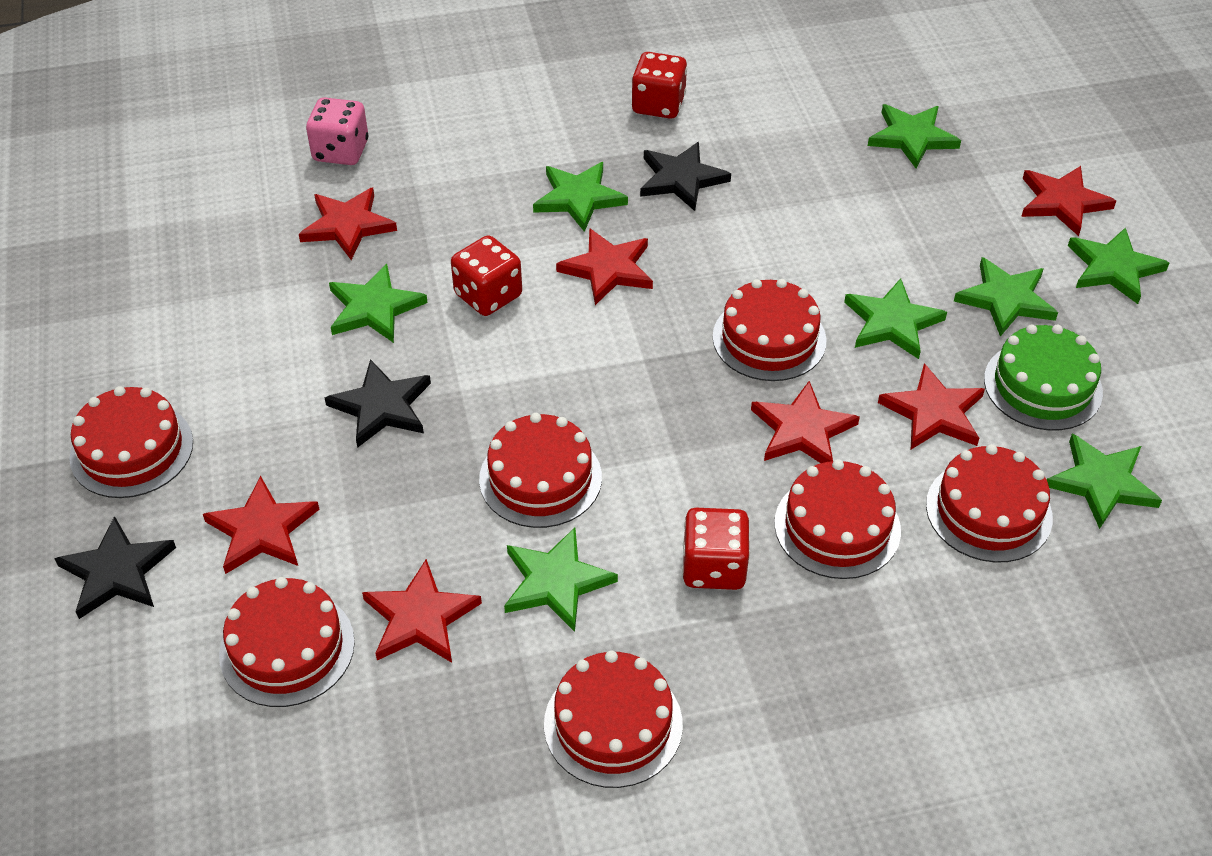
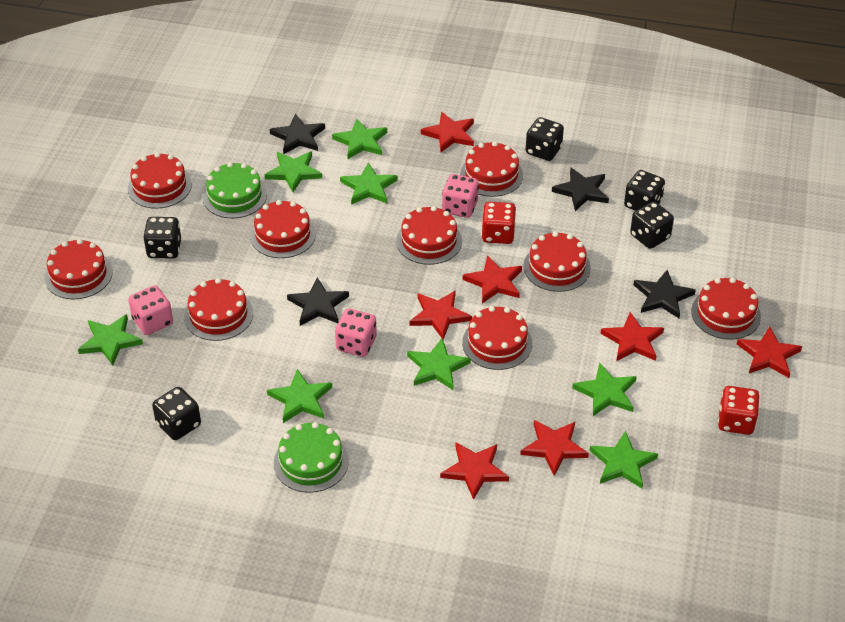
black dice: 0 -> 5
black star: 3 -> 4
green cake: 1 -> 2
pink dice: 1 -> 3
red cake: 7 -> 9
red dice: 3 -> 2

